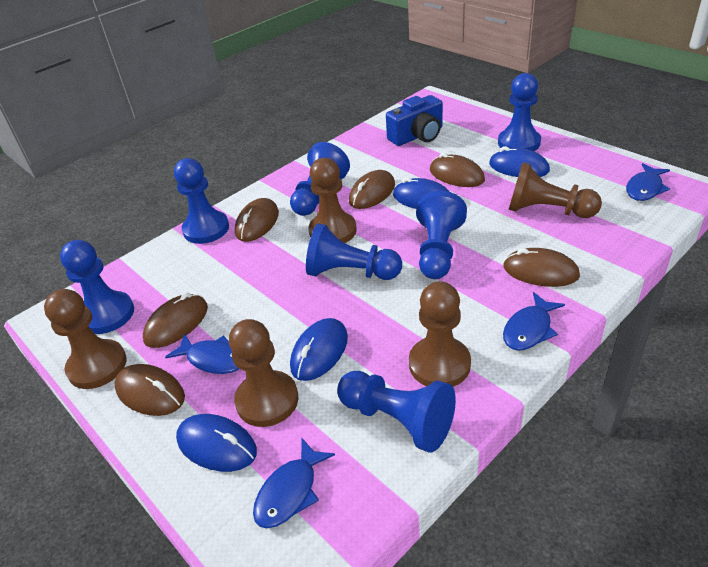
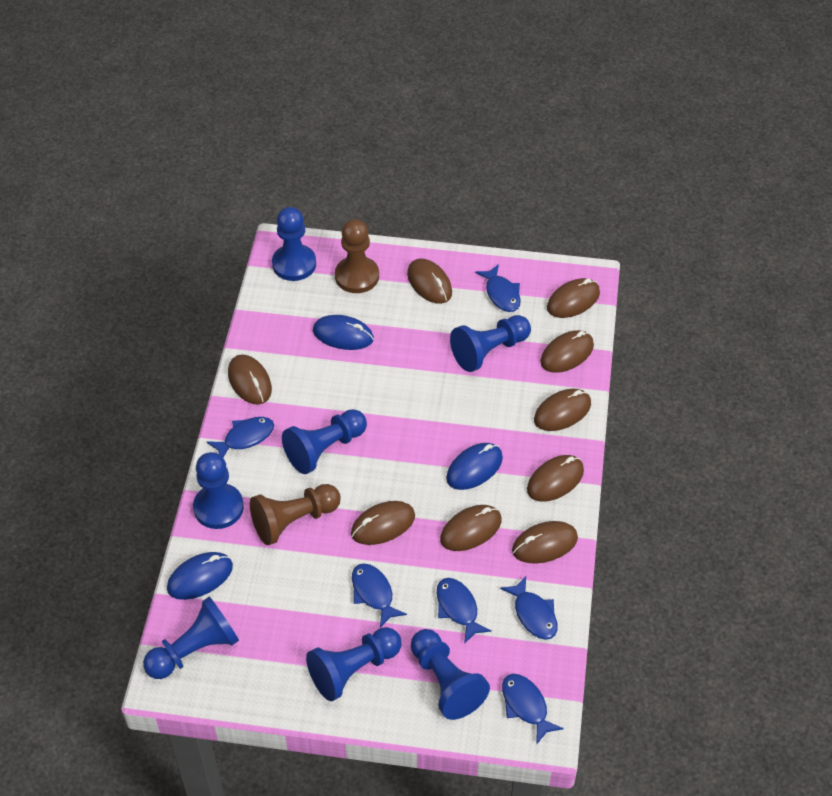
blue camera: 1 -> 0
blue fish: 4 -> 6
blue mouse: 4 -> 3
brown mouse: 6 -> 9
brown pawn: 5 -> 2

